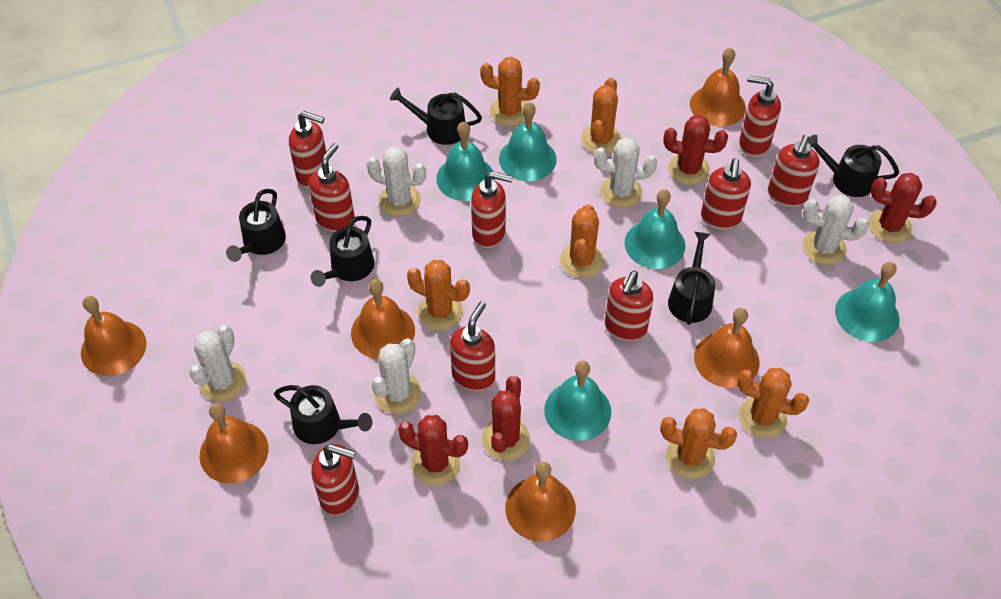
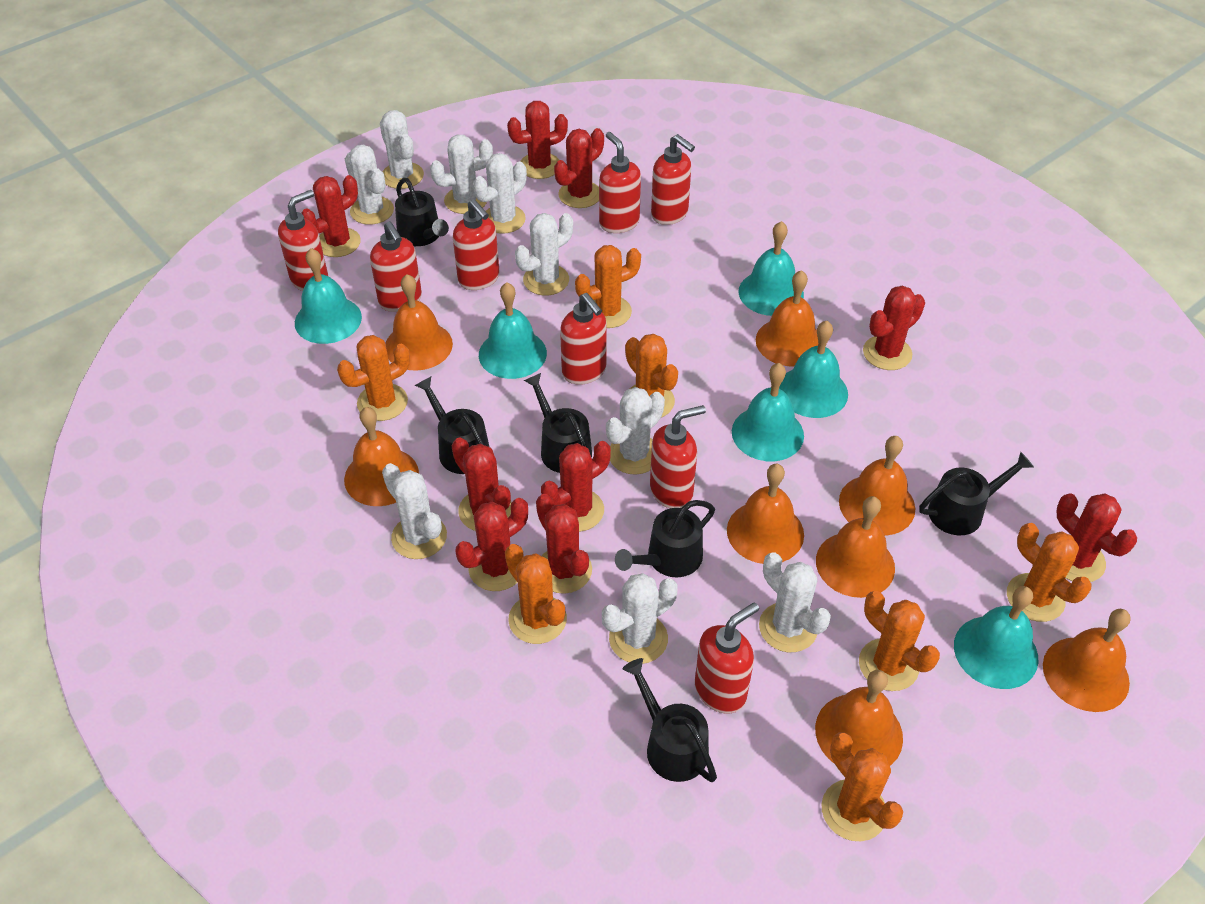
orange bell: 6 -> 8
orange cactus: 6 -> 7
red cactus: 4 -> 9
red soap dispenser: 9 -> 8
turquoise bell: 5 -> 6
white cactus: 5 -> 9

